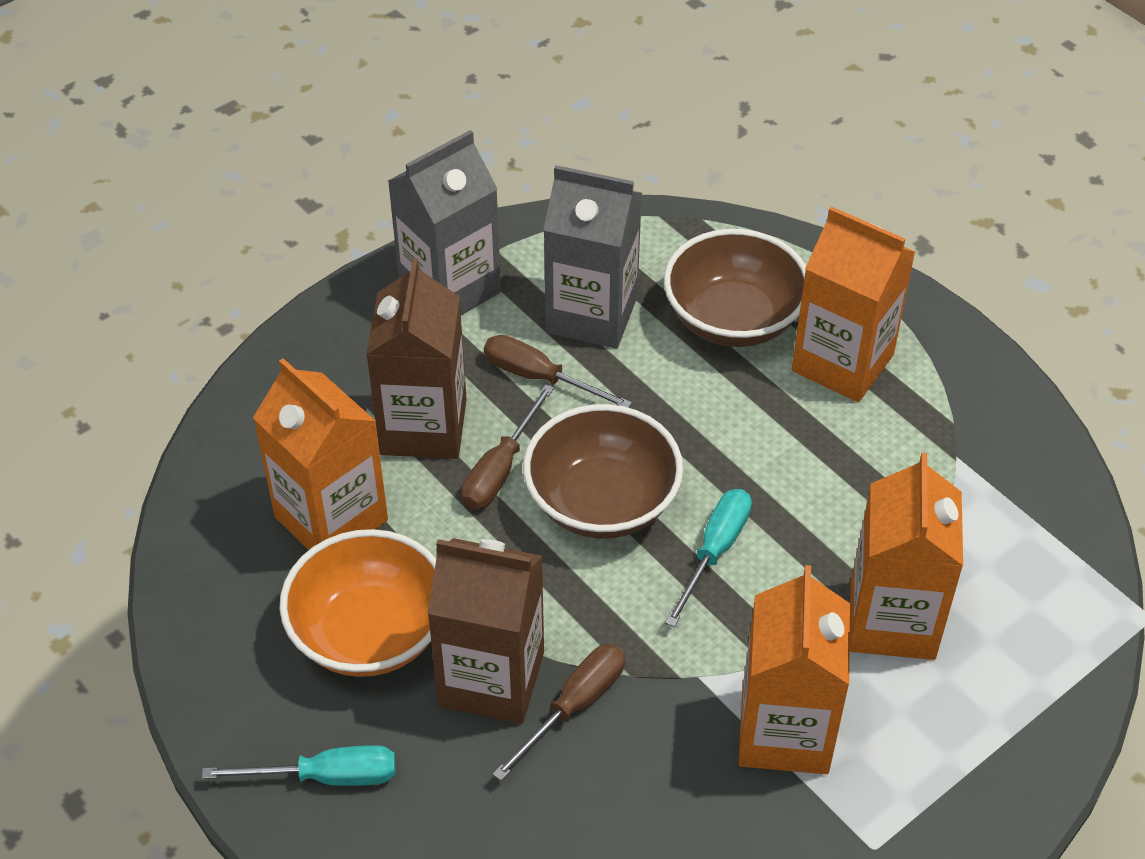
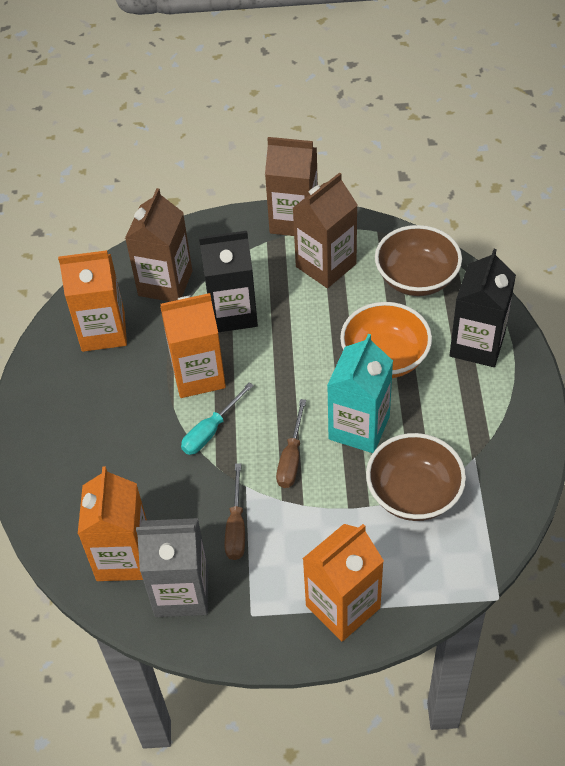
black carton: 0 -> 2
brown carton: 2 -> 3
brown screwdriver: 3 -> 2
grey carton: 2 -> 1
turquoise carton: 0 -> 1
turquoise screwdriver: 2 -> 1

